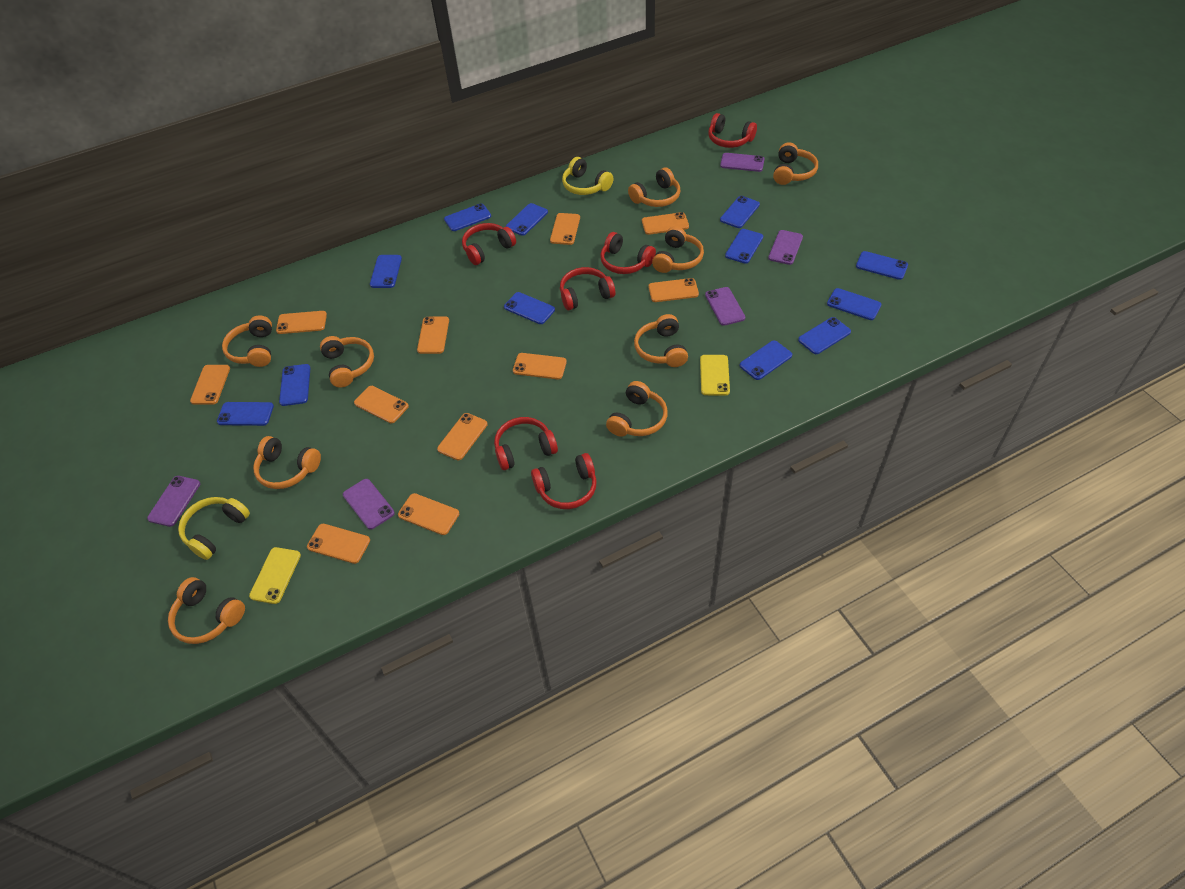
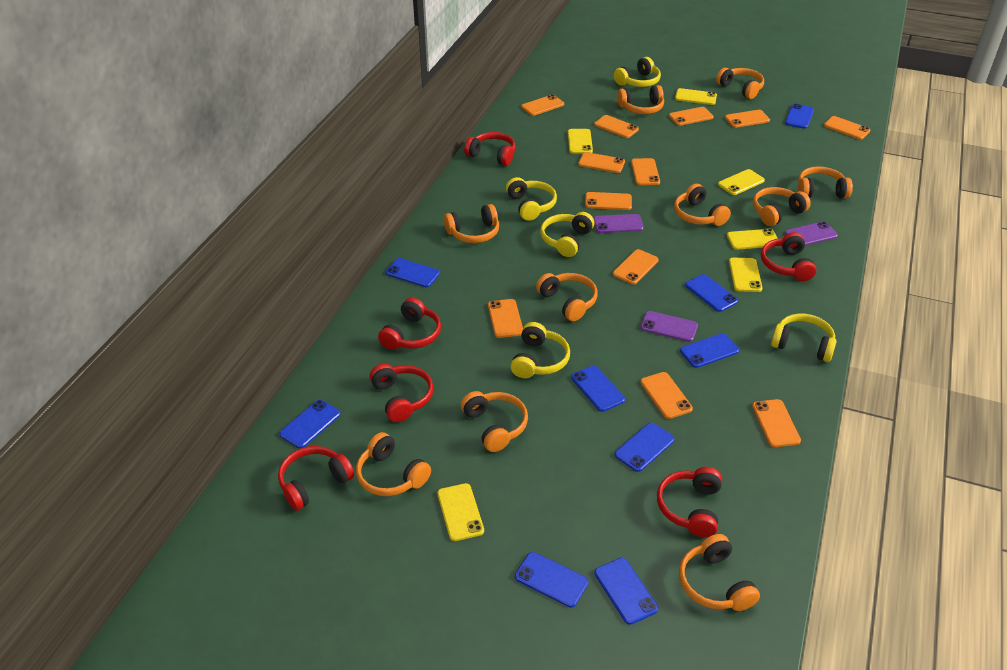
blue phone: 12 -> 9
orange headphones: 9 -> 10
orange phone: 11 -> 12
purple phone: 5 -> 3
yellow headphones: 2 -> 5
yellow phone: 2 -> 6

